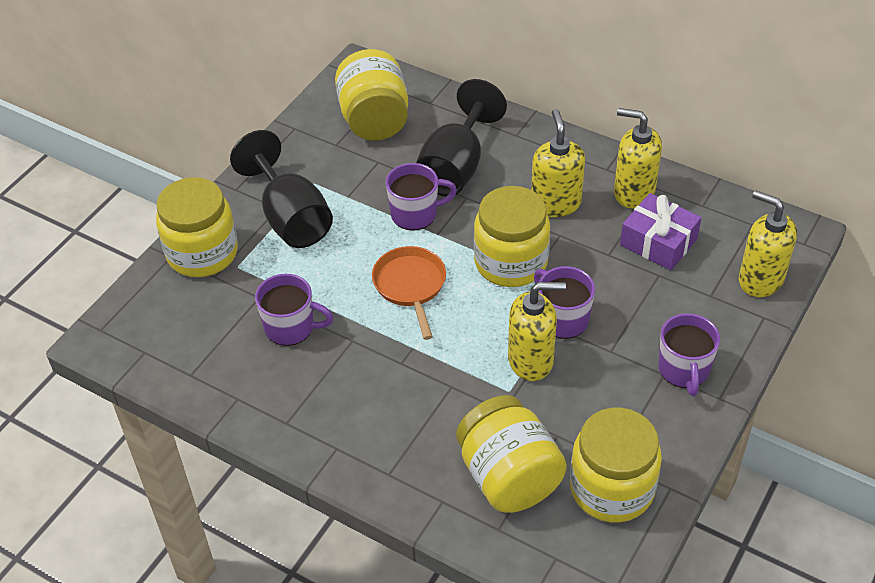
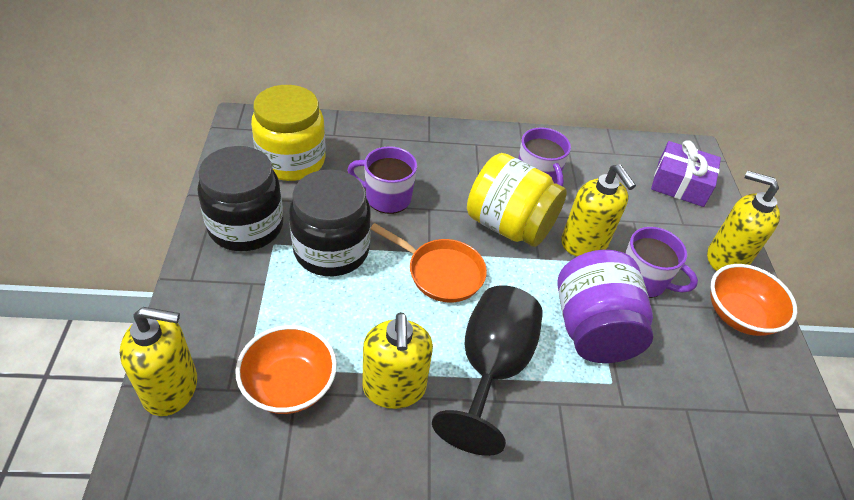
black goblet: 2 -> 1
black jar: 0 -> 2
orange bowl: 0 -> 2
purple jar: 0 -> 1
purple mug: 4 -> 3
yellow jar: 5 -> 2

